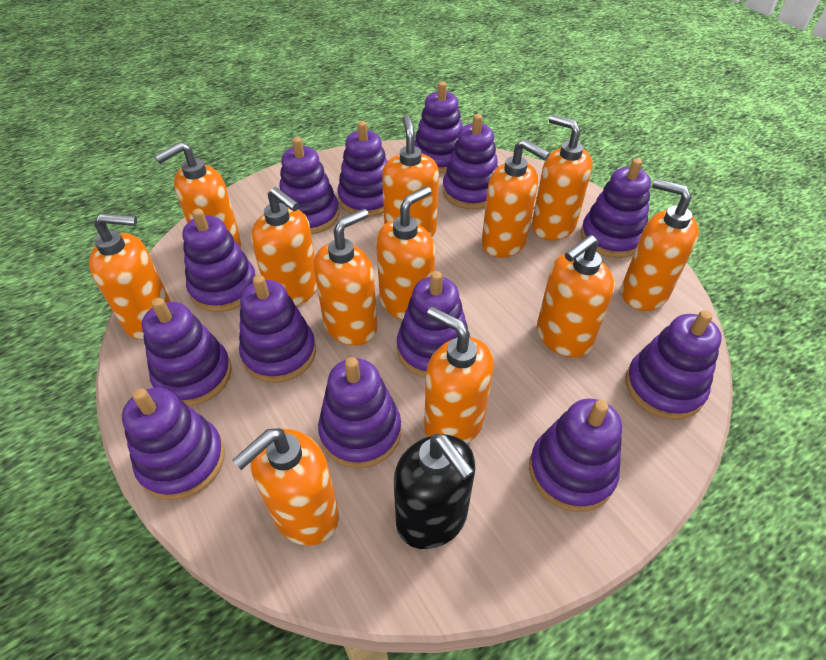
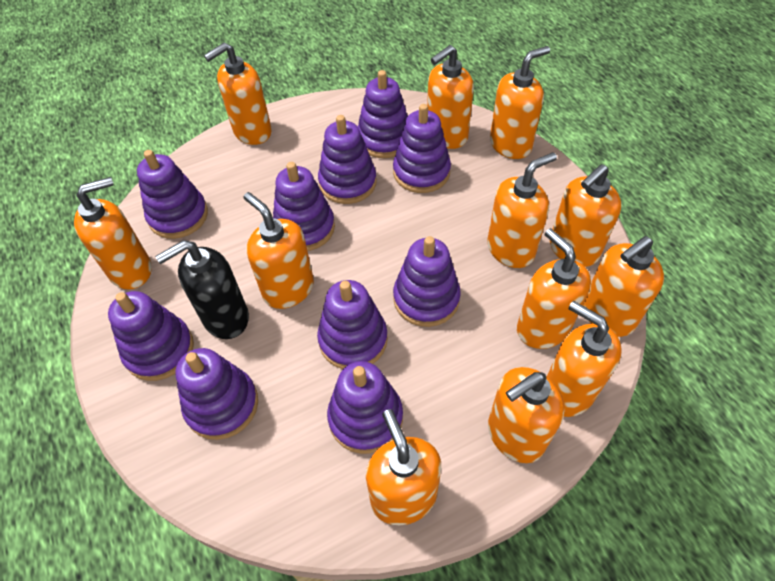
purple stacking toy: 13 -> 10

